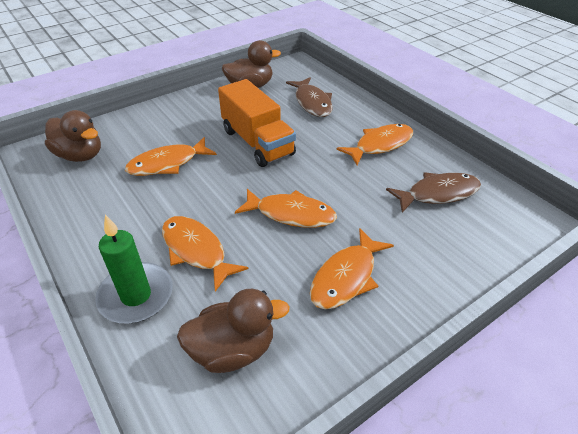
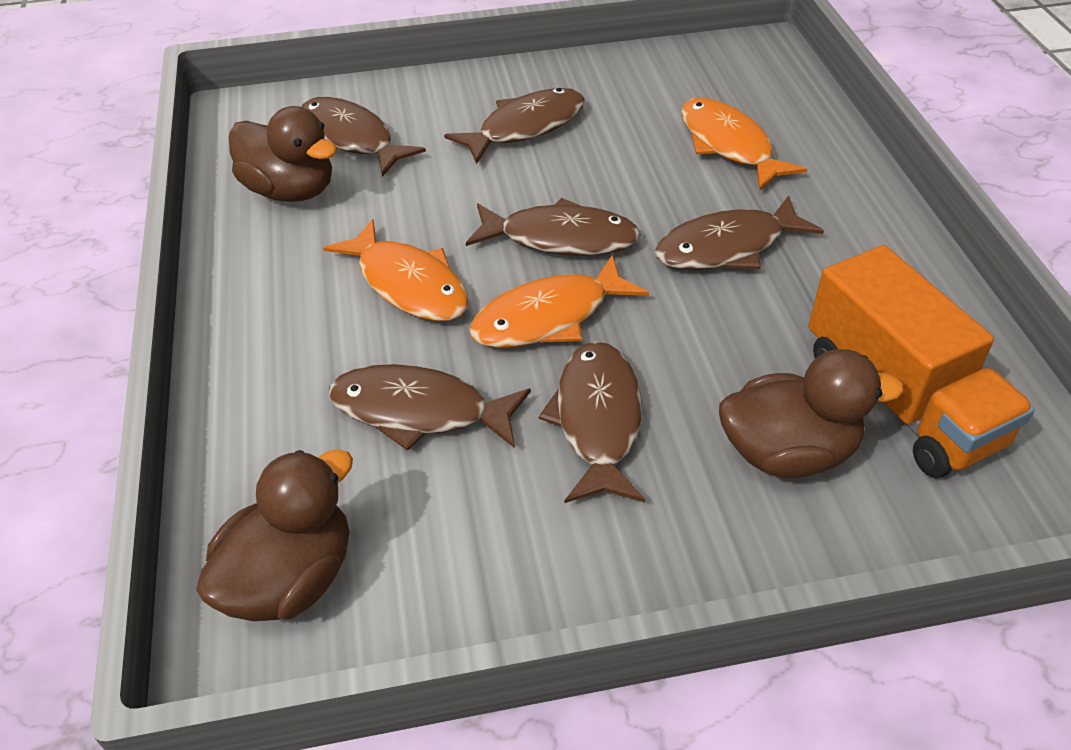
brown fish: 2 -> 6
green candle: 1 -> 0
orange fish: 5 -> 3

